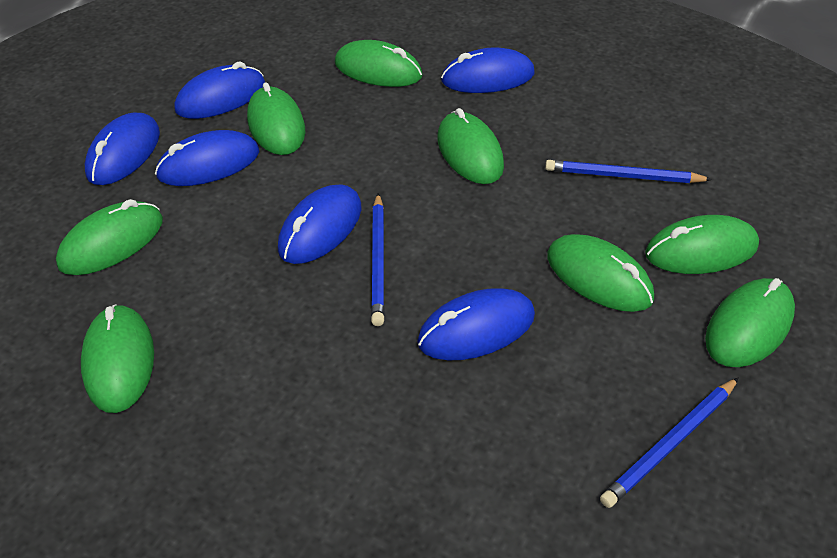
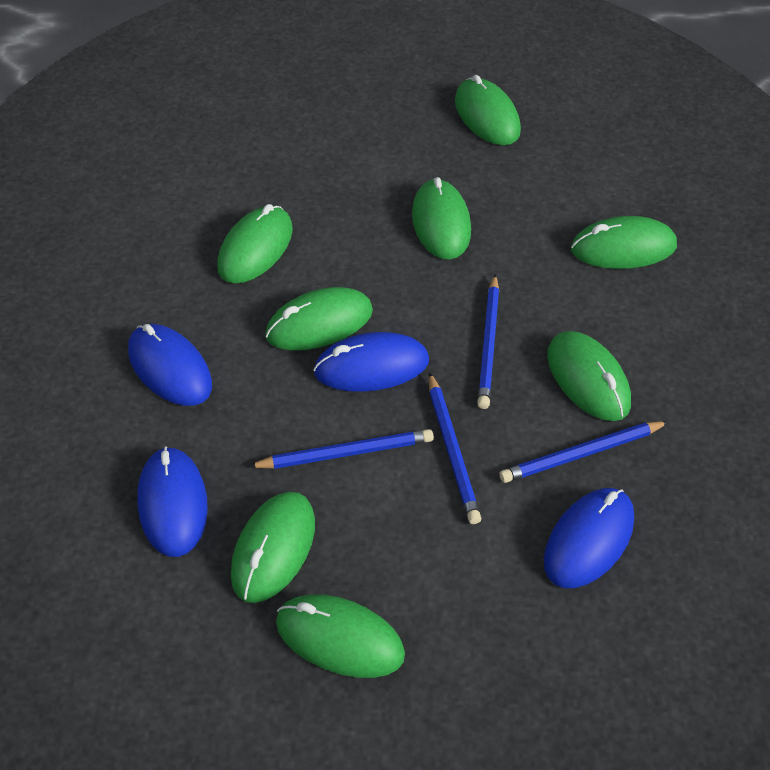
blue mouse: 6 -> 4
blue pencil: 3 -> 4

